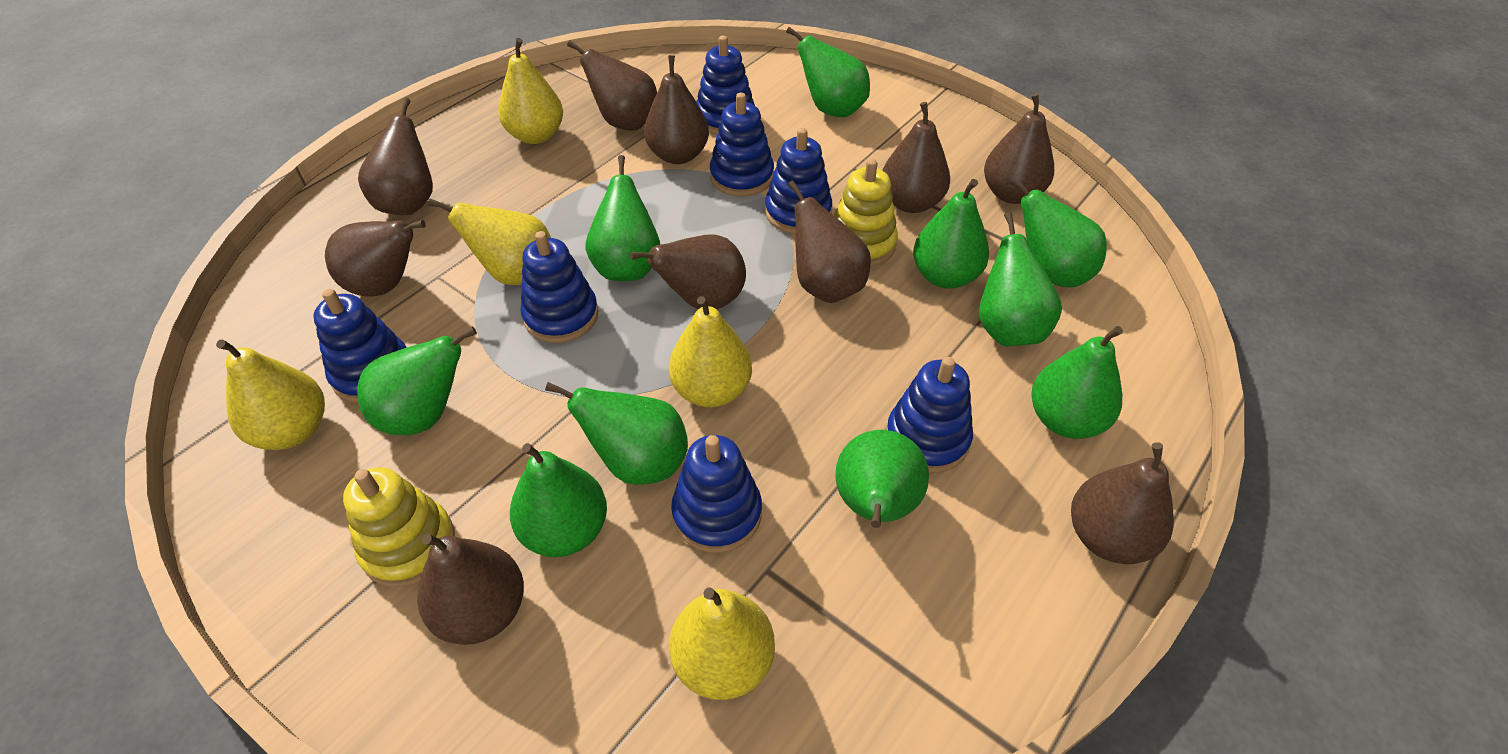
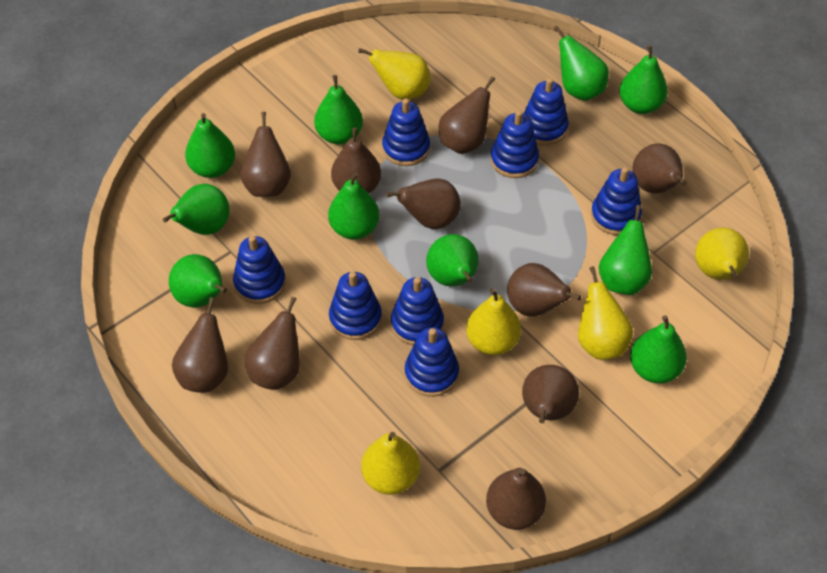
blue stacking toy: 7 -> 8
yellow stacking toy: 2 -> 0

